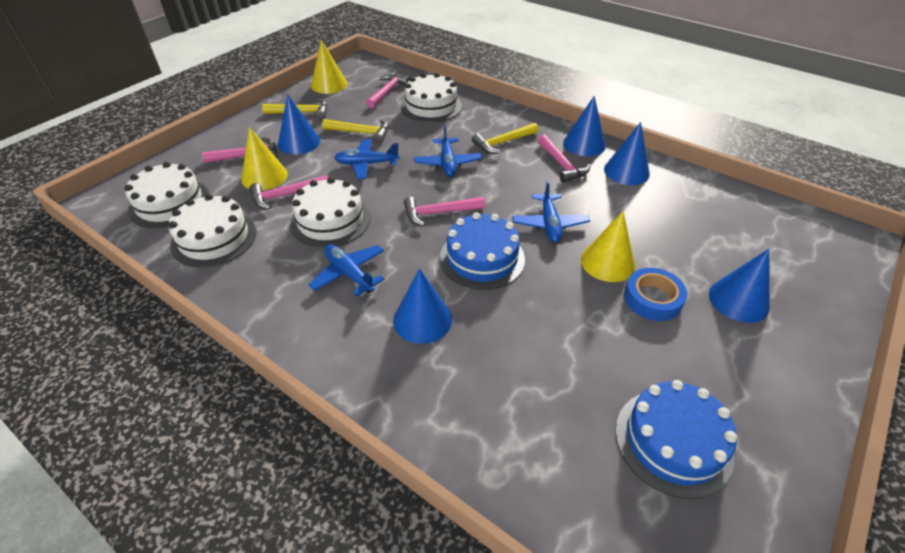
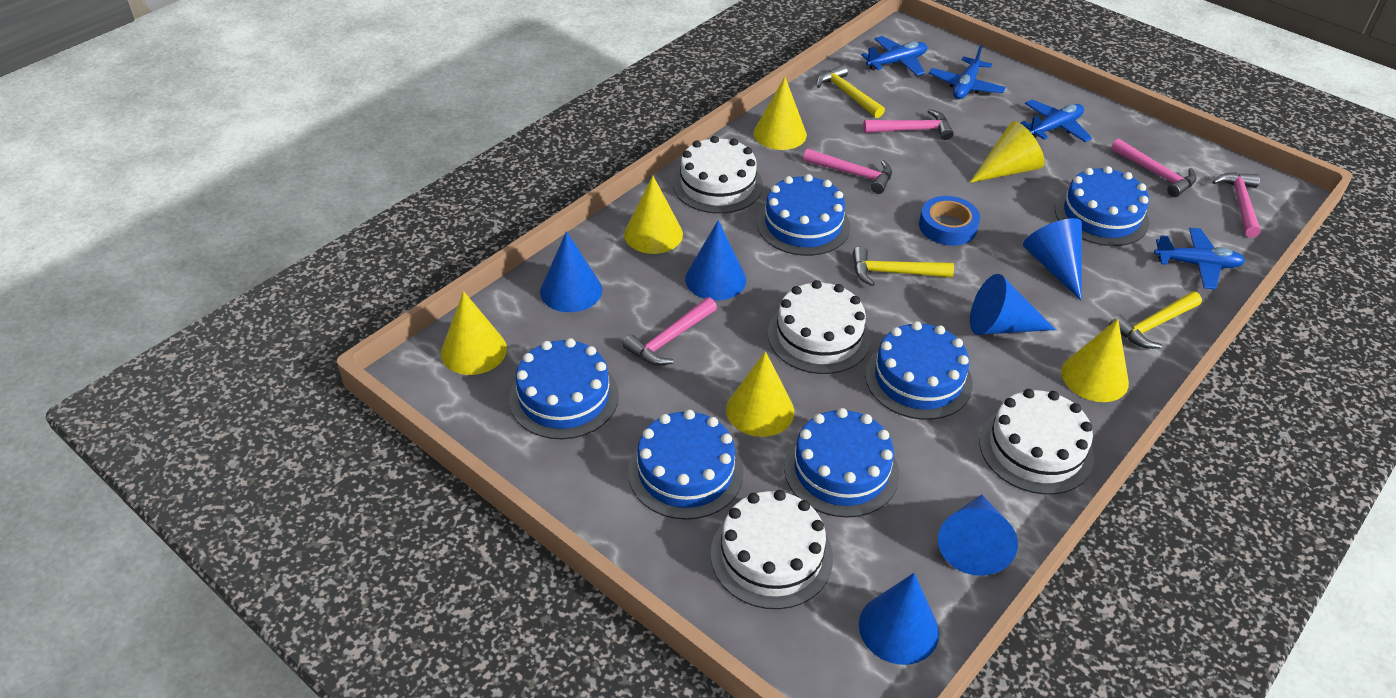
blue cake: 2 -> 6
blue cone: 5 -> 6
yellow cone: 3 -> 6

